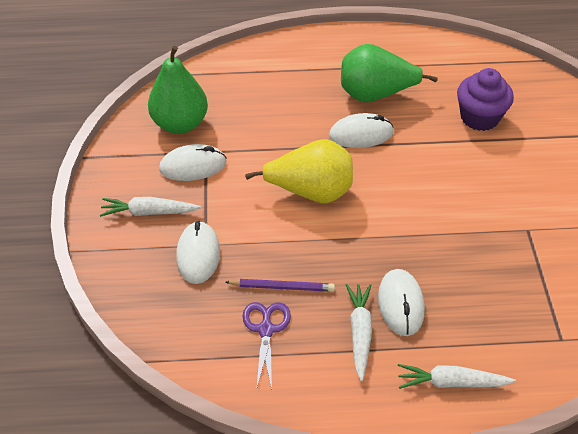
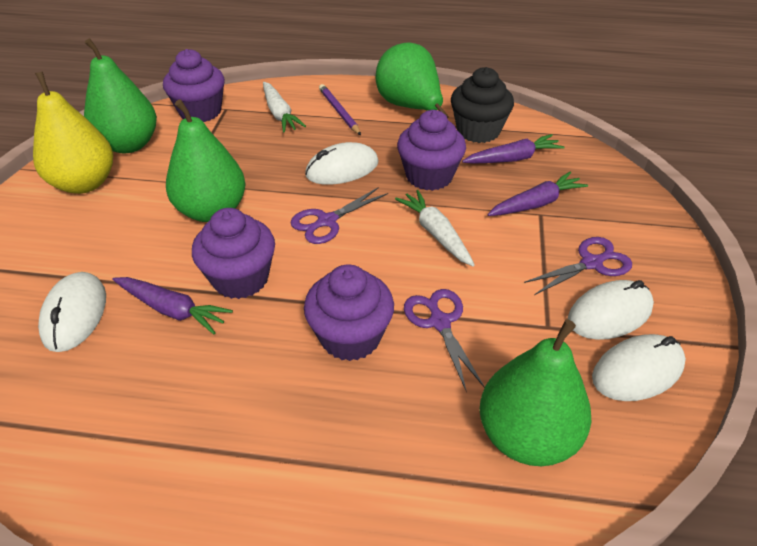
black cupcake: 0 -> 1
green pear: 2 -> 4
purple carrot: 0 -> 3
purple cupcake: 1 -> 4
purple scissors: 1 -> 3
white carrot: 3 -> 2

